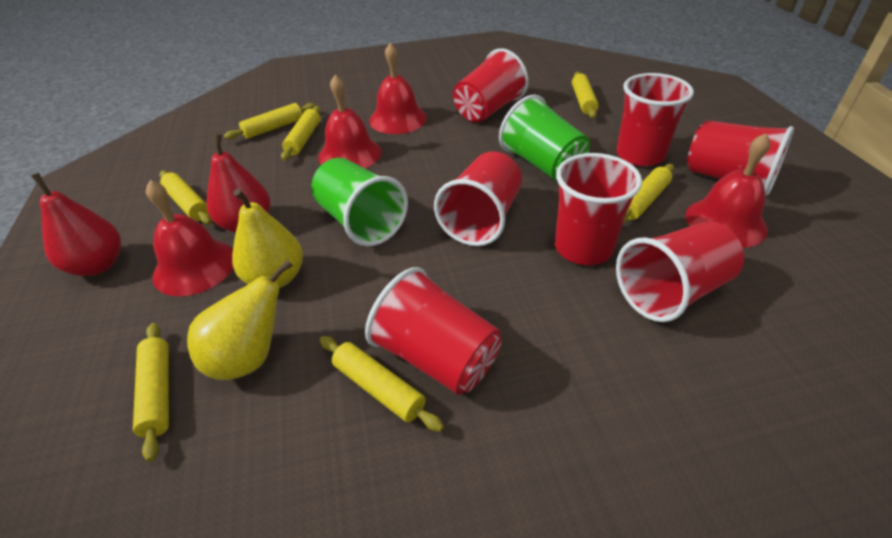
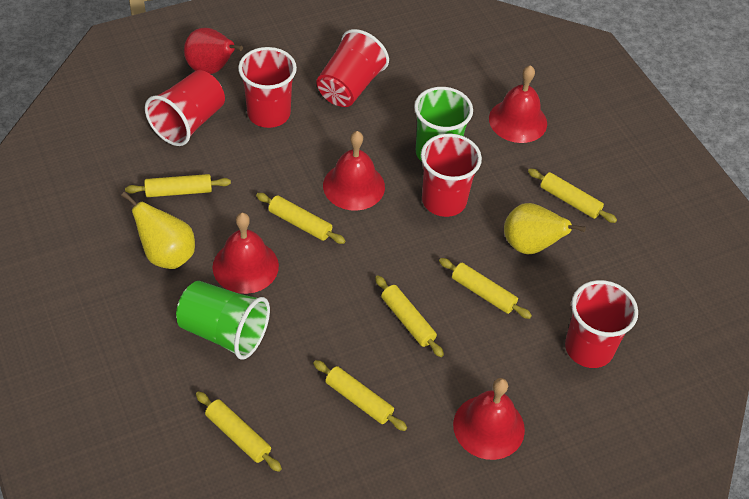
red cup: 7 -> 5
red pear: 2 -> 1

